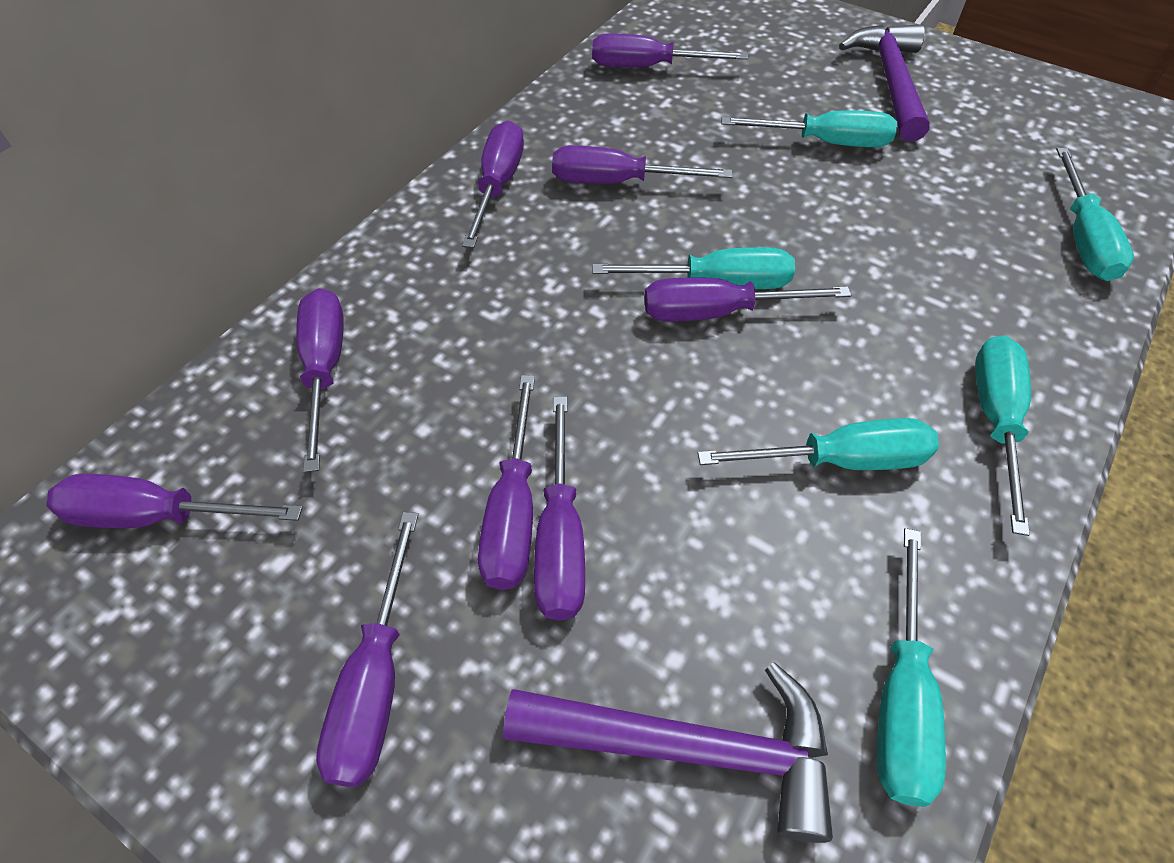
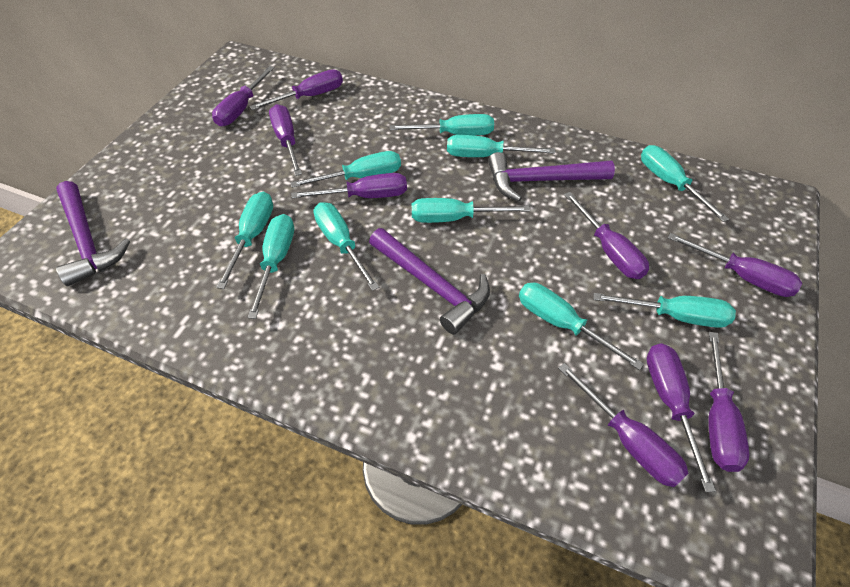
purple hammer: 2 -> 3
turquoise screwdriver: 6 -> 10

